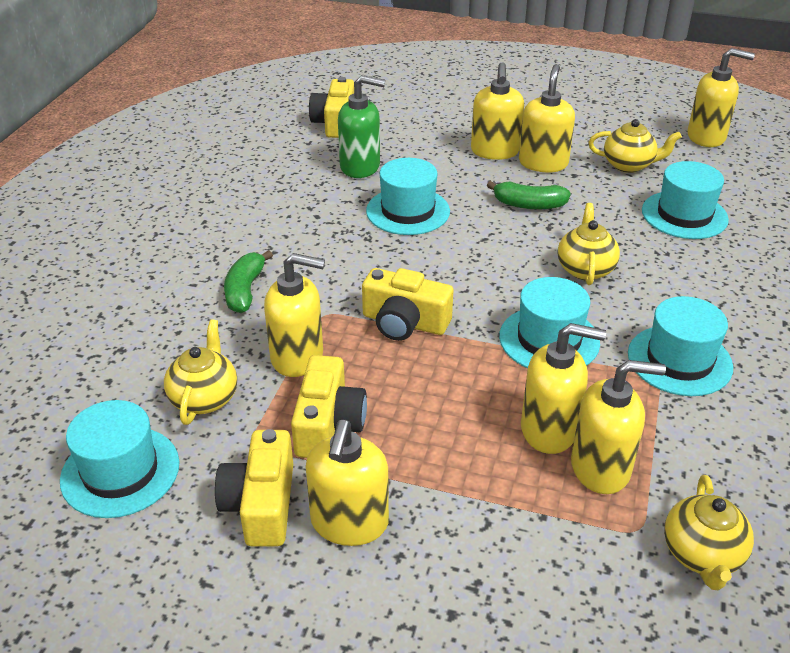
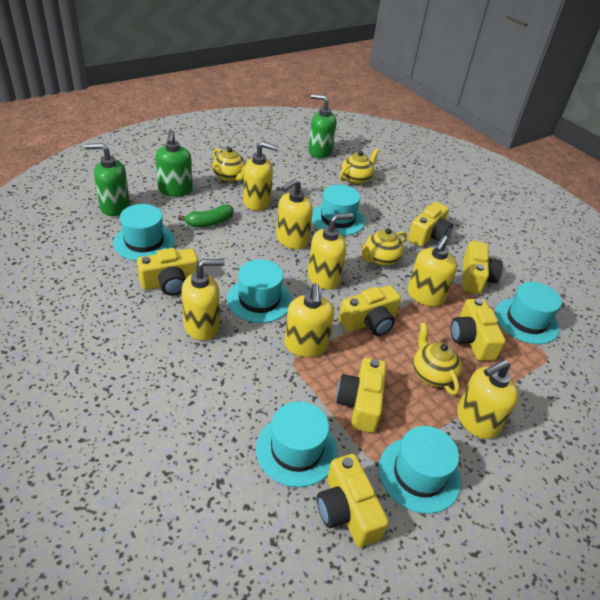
green banana: 2 -> 1
green soap dispenser: 1 -> 3
turquoise hat: 5 -> 6
yellow camera: 4 -> 7

